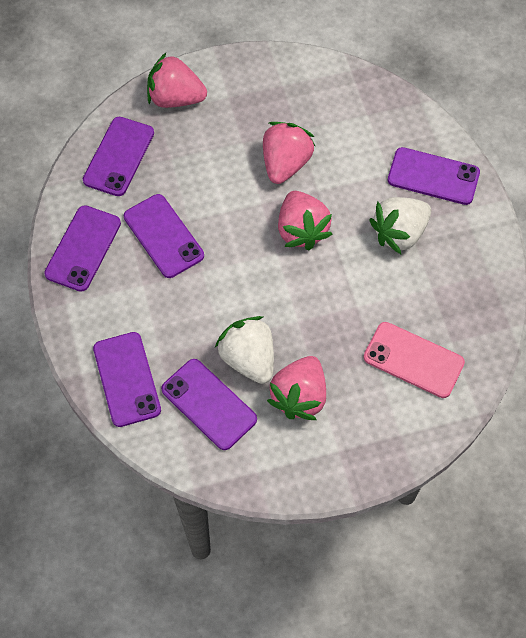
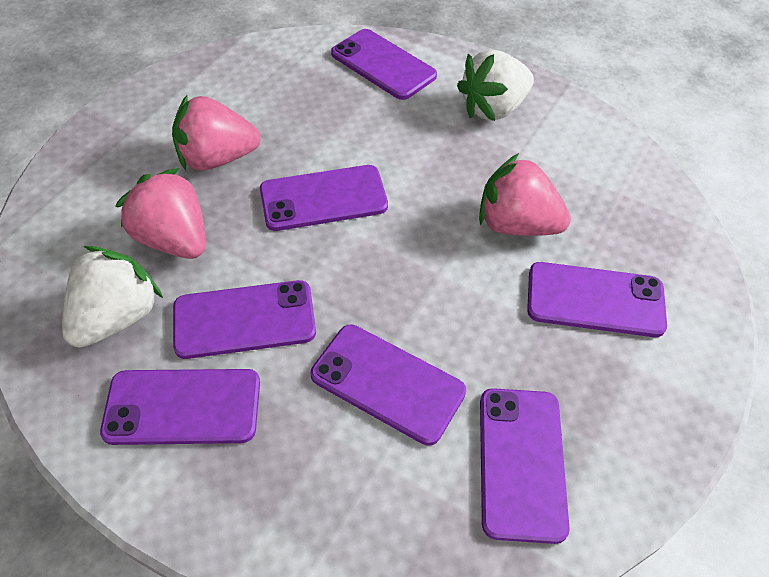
pink phone: 1 -> 0
pink strawberry: 4 -> 3
purple phone: 6 -> 7

